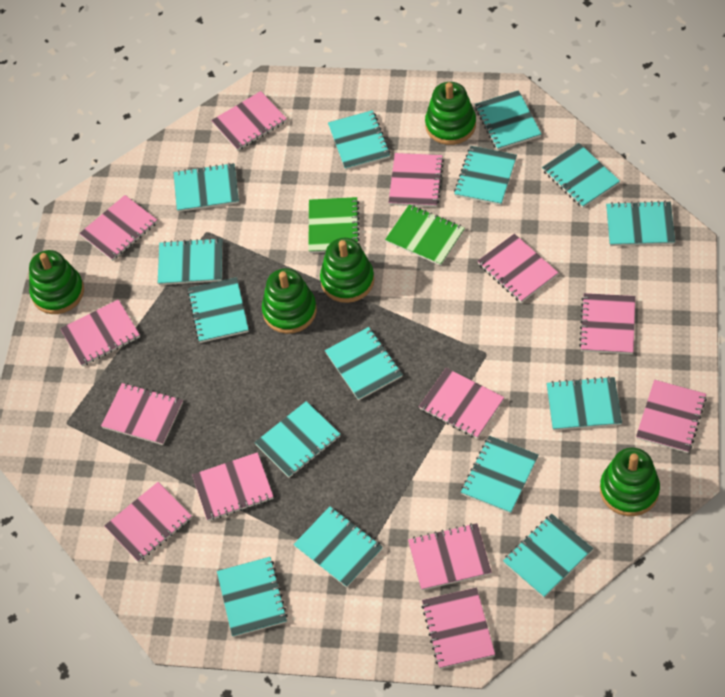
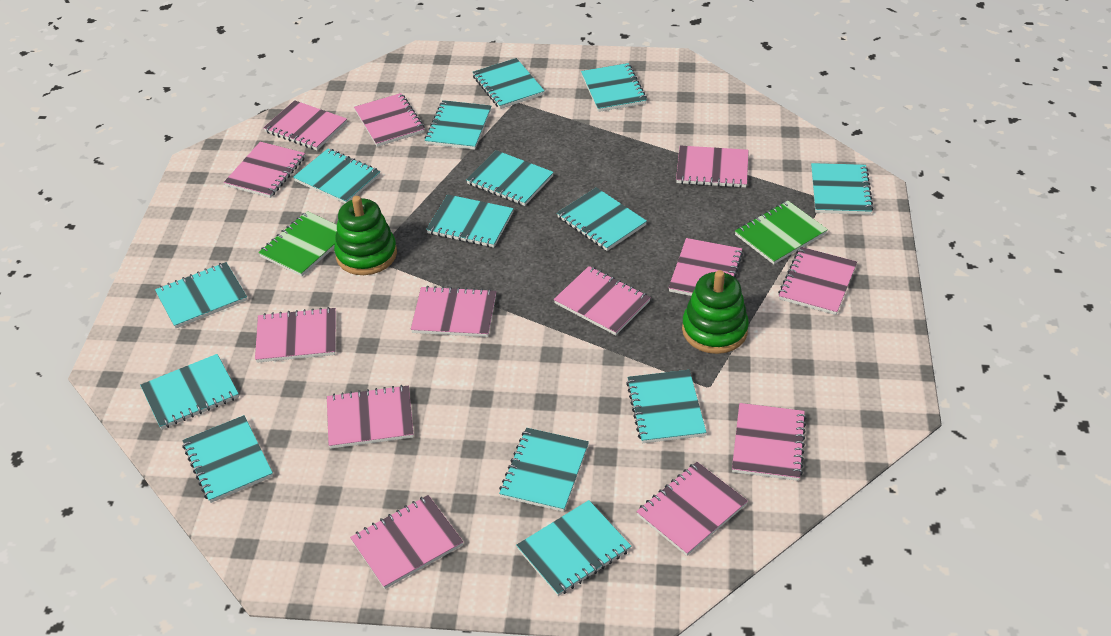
green stacking toy: 5 -> 2
turquoise notebook: 15 -> 14

